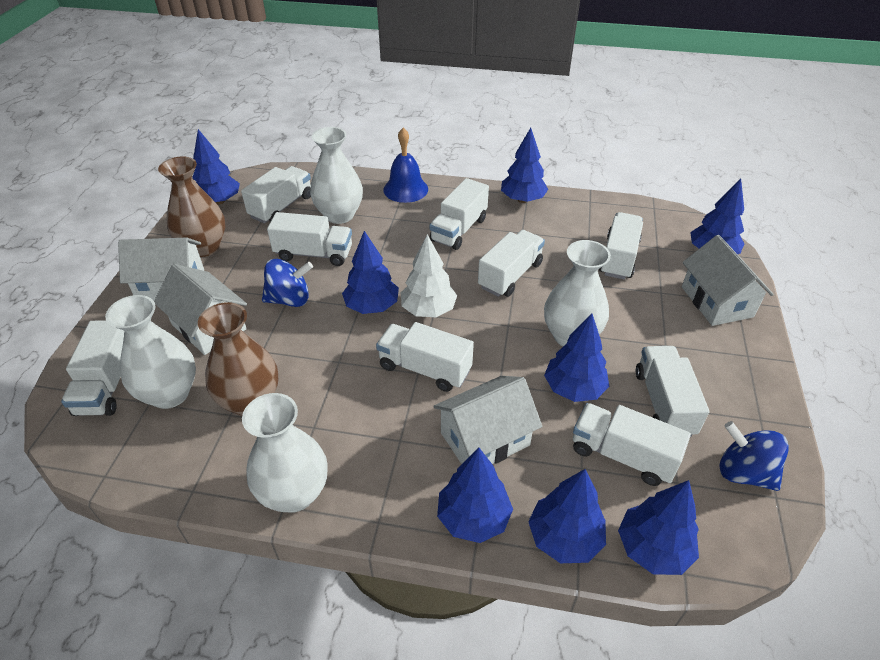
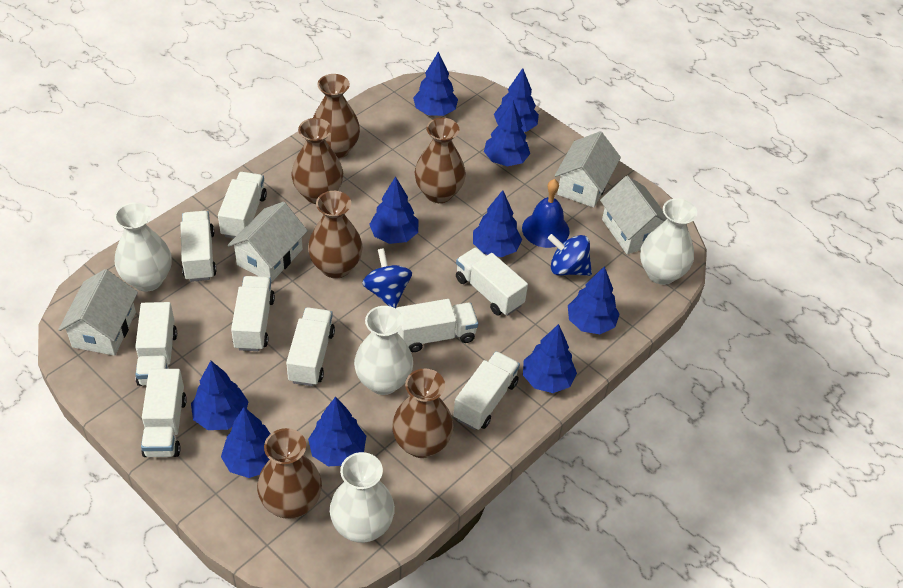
blue tree: 8 -> 10
brown vase: 2 -> 6
white tree: 1 -> 0

